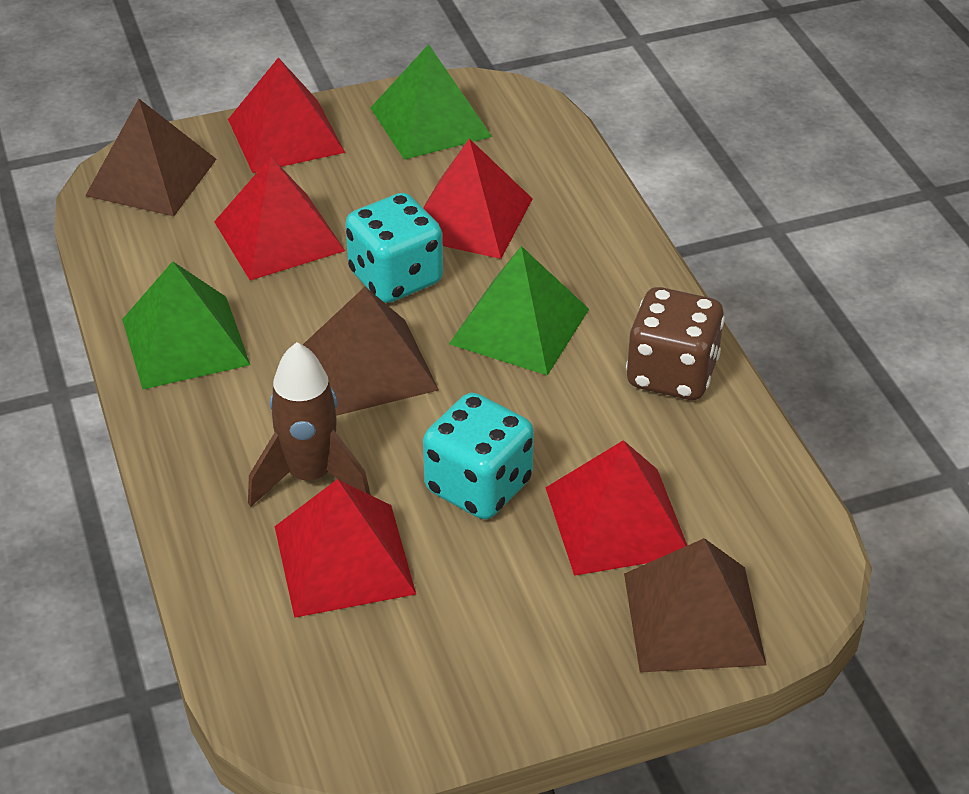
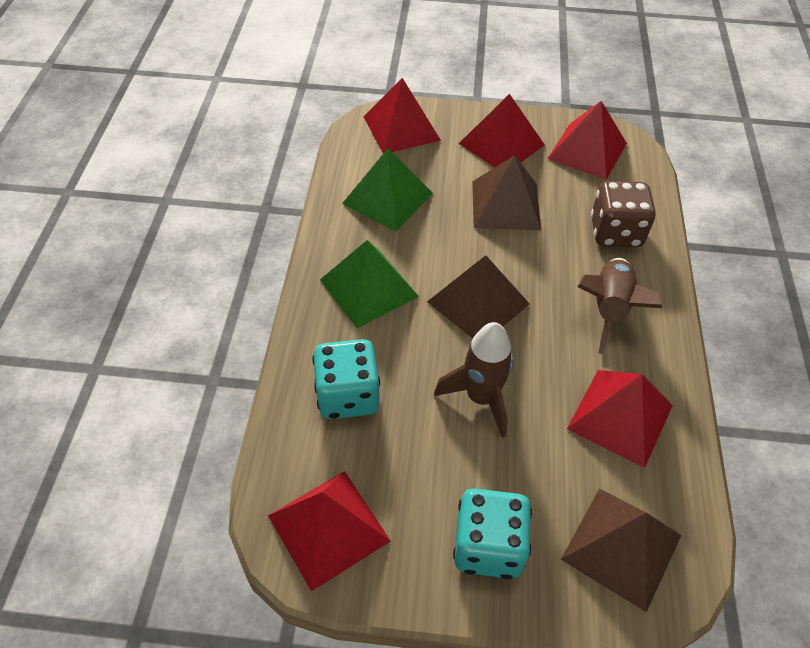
brown rocket: 1 -> 2
green pyramid: 3 -> 2

